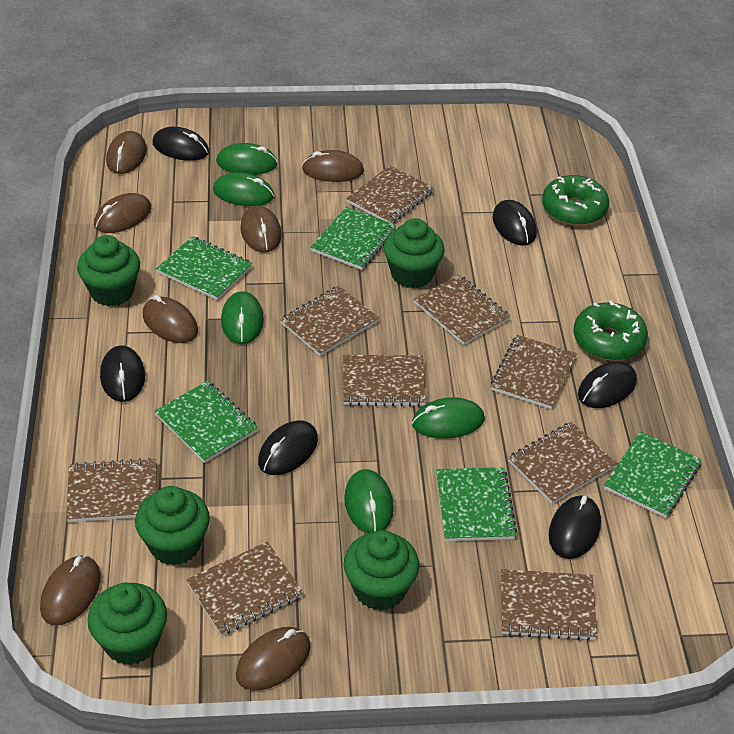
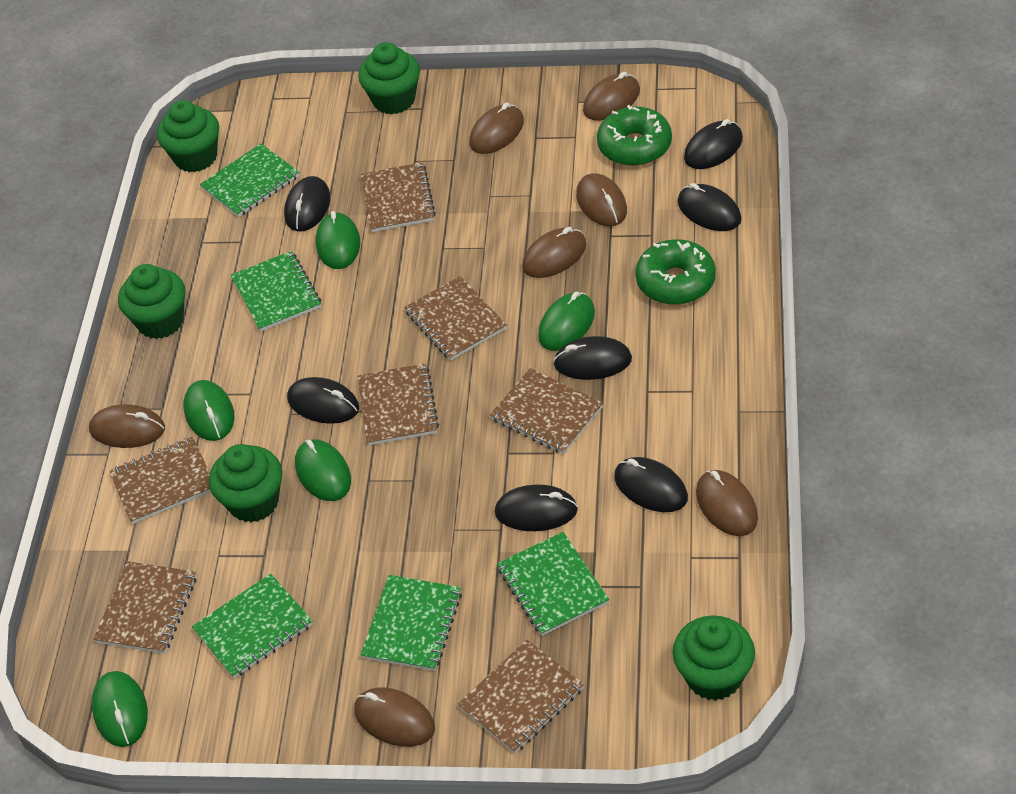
black mouse: 6 -> 7
brown notebook: 9 -> 7

